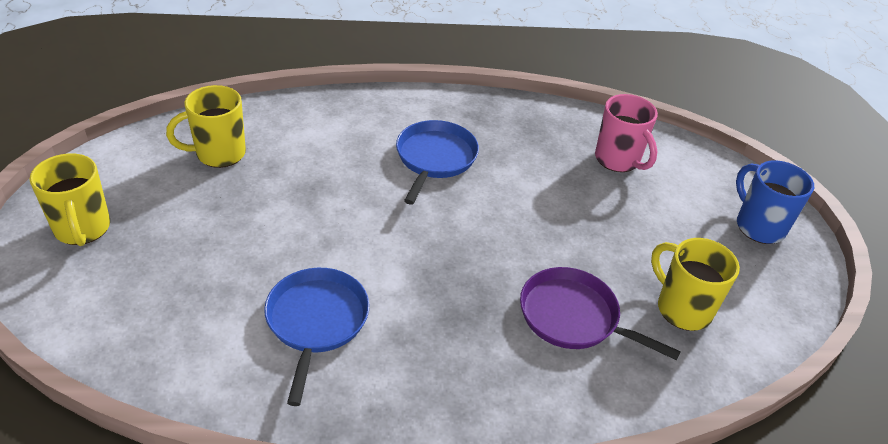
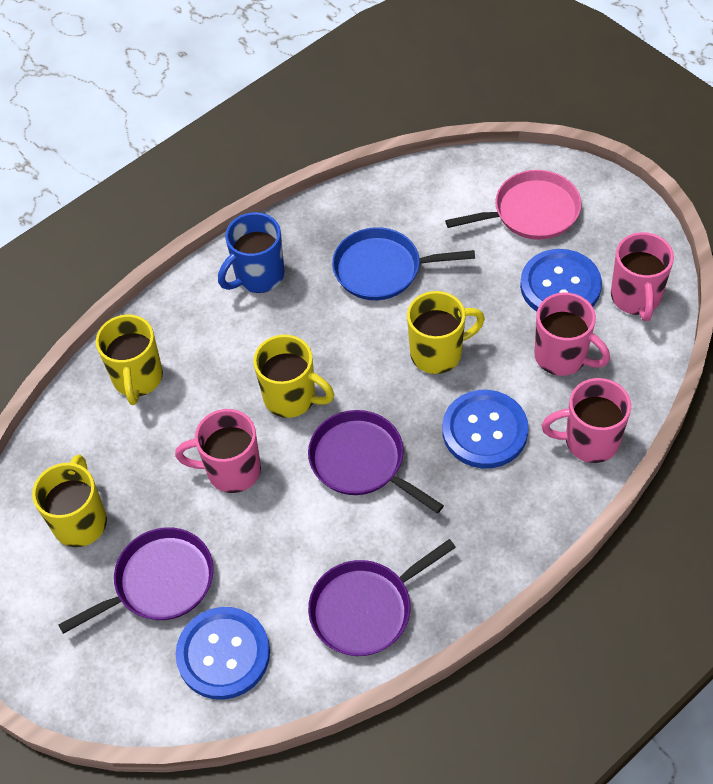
blue button: 0 -> 3
blue pan: 2 -> 1
pink mug: 1 -> 4
pink pan: 0 -> 1
purple pan: 1 -> 3
yellow mug: 3 -> 4

